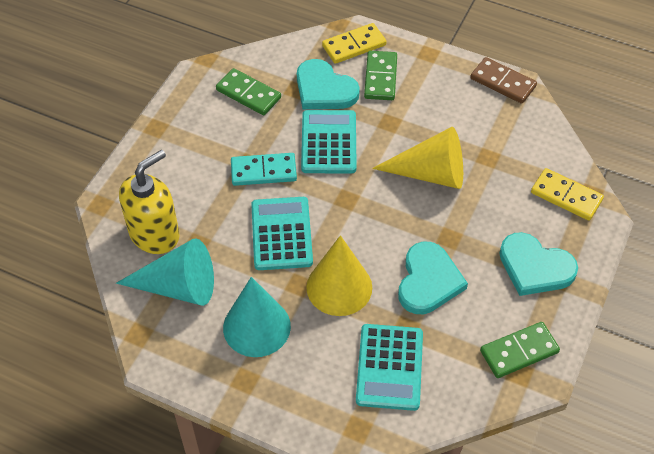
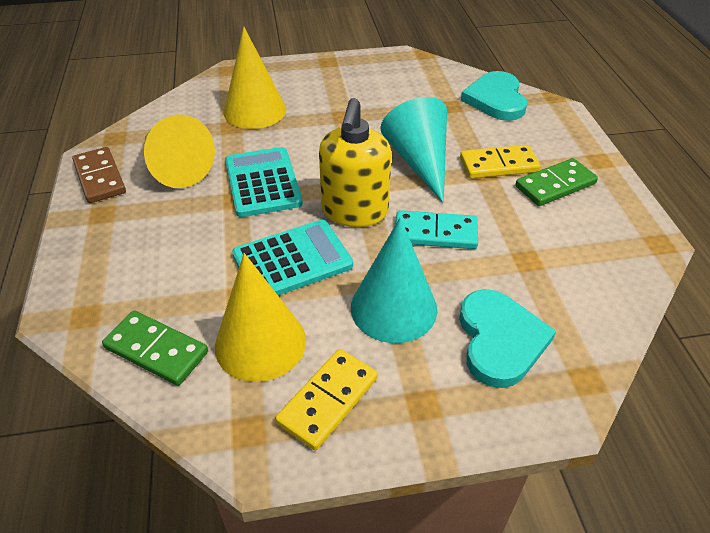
green domino: 3 -> 2
turquoise calculator: 3 -> 2
turquoise heart: 3 -> 2
yellow cone: 2 -> 3

